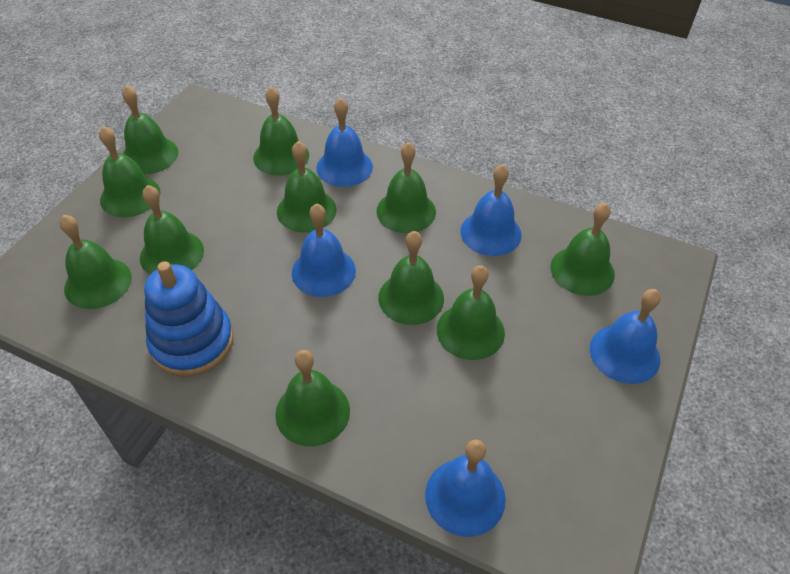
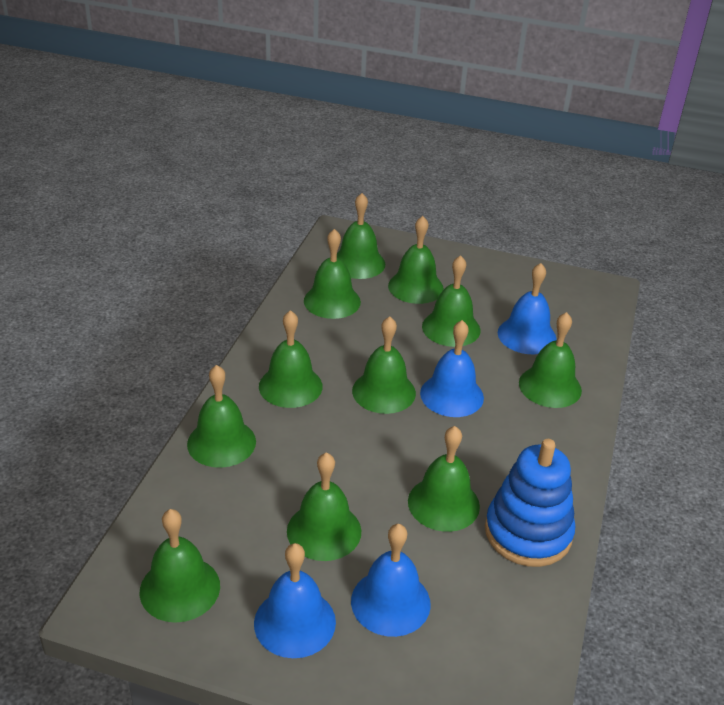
blue bell: 5 -> 4

